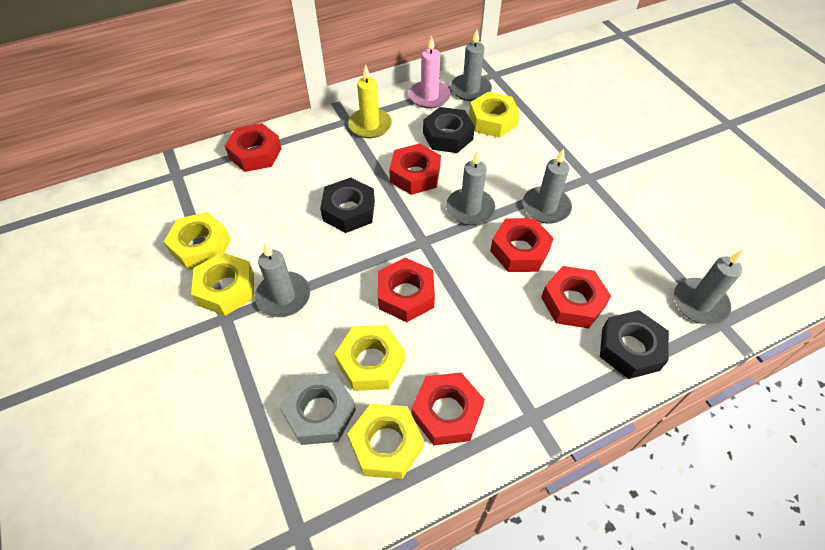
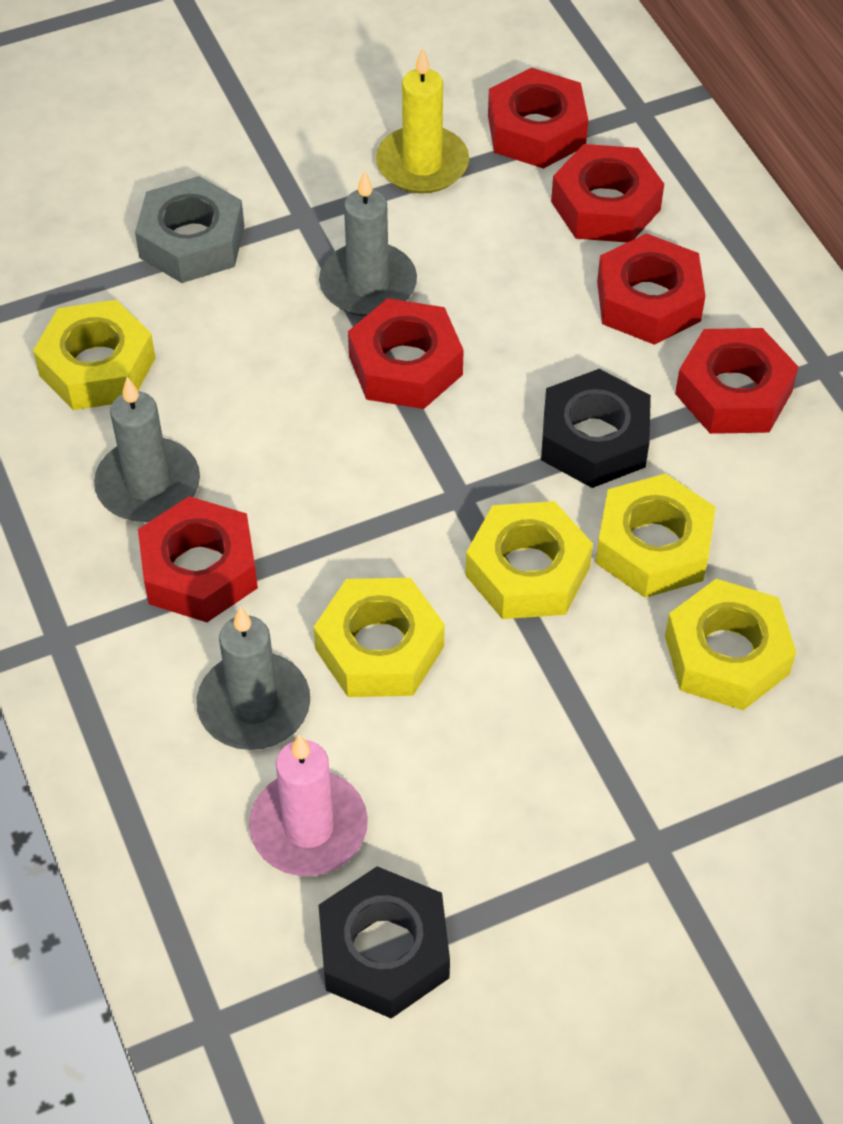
black nut: 3 -> 2
grey candle: 5 -> 3

